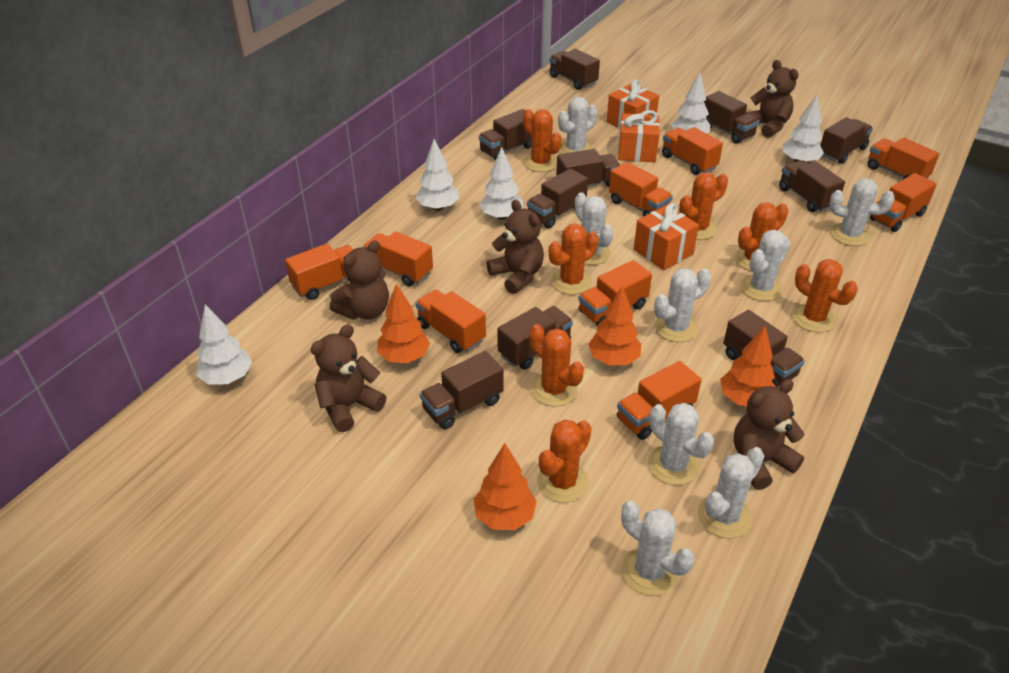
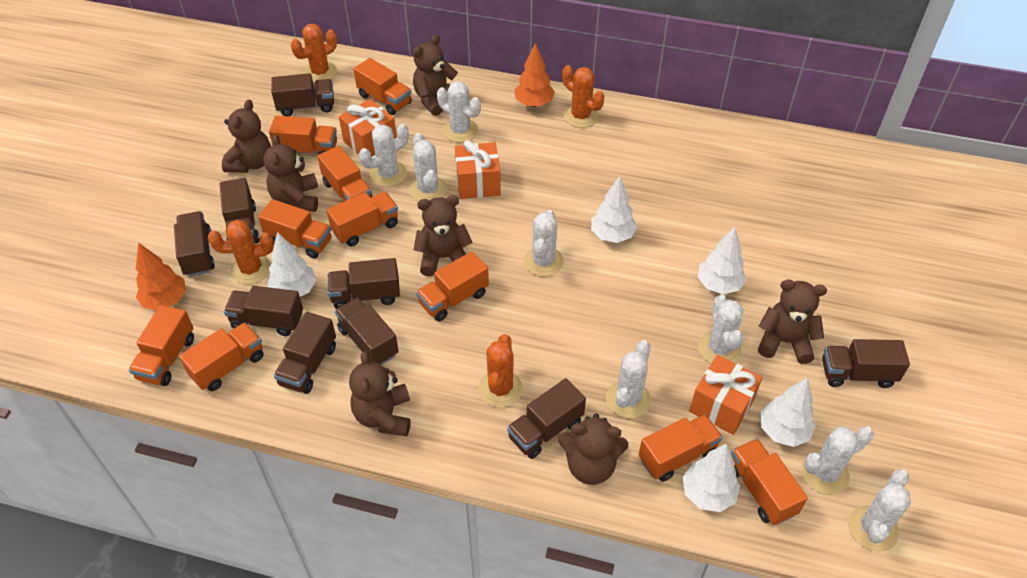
brown teddy bear: 5 -> 7
brown truck: 10 -> 9
orange cactus: 7 -> 4
orange tree: 4 -> 2
orange truck: 9 -> 10

